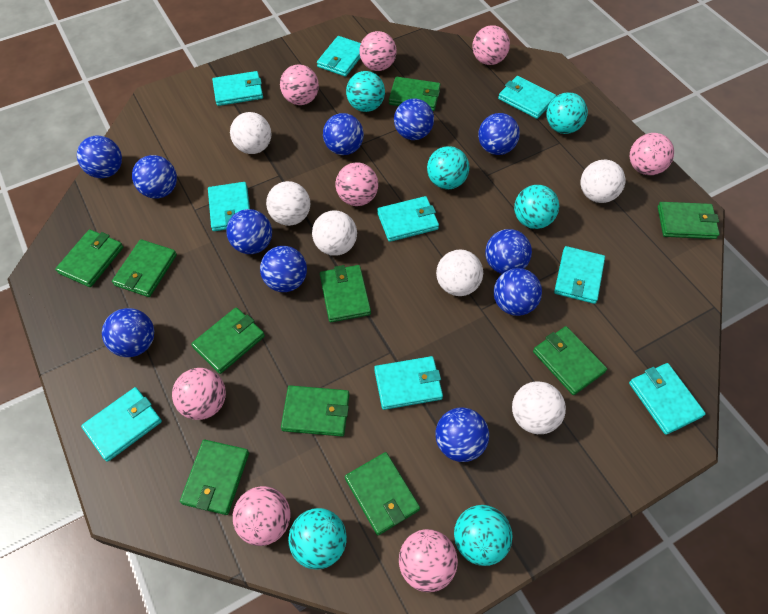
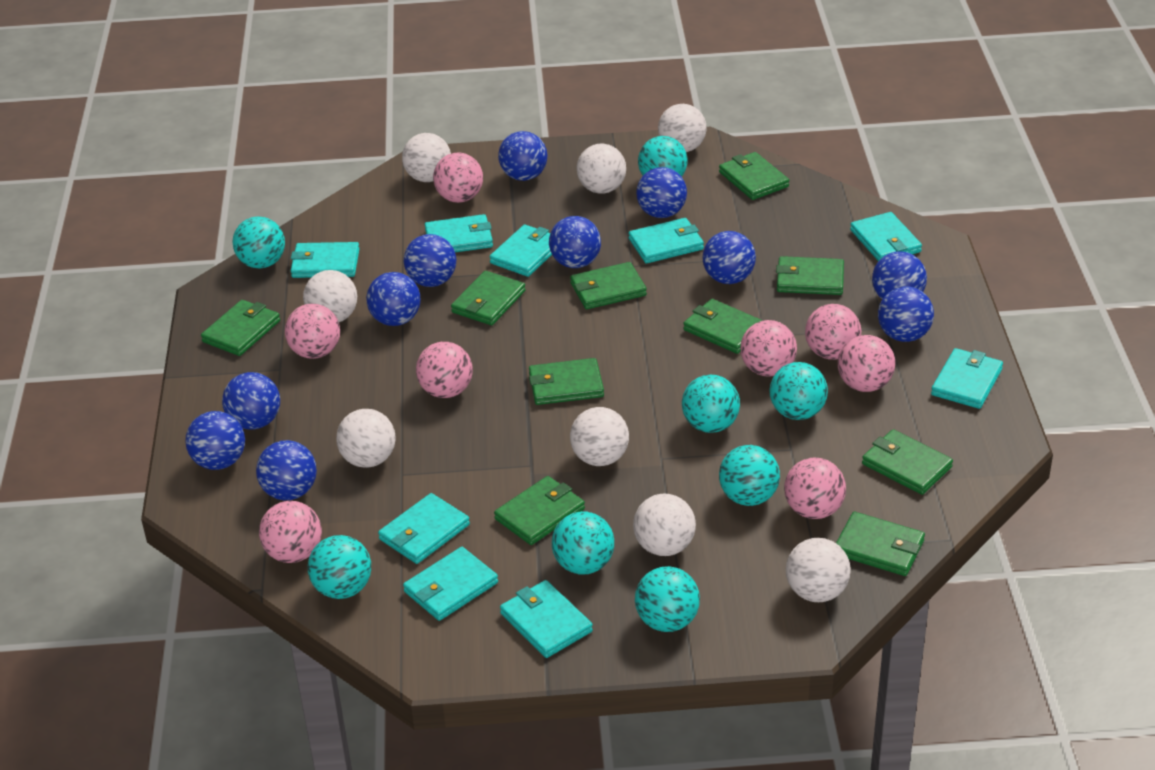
turquoise ball: 6 -> 8
white ball: 6 -> 8

